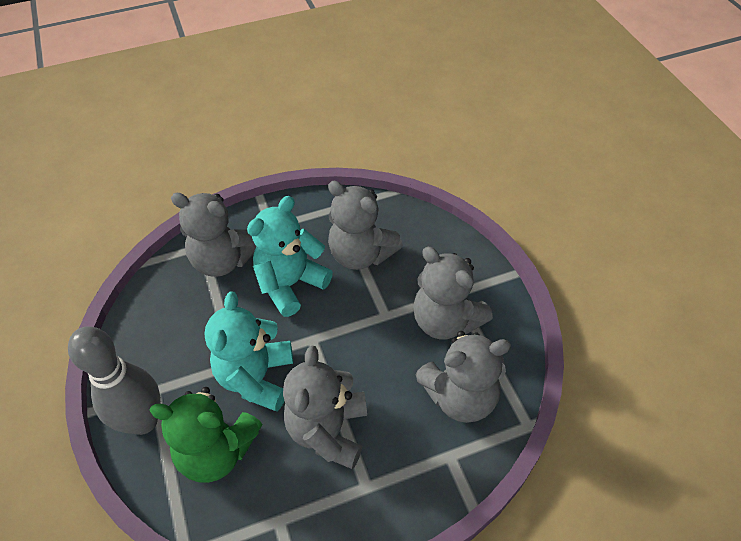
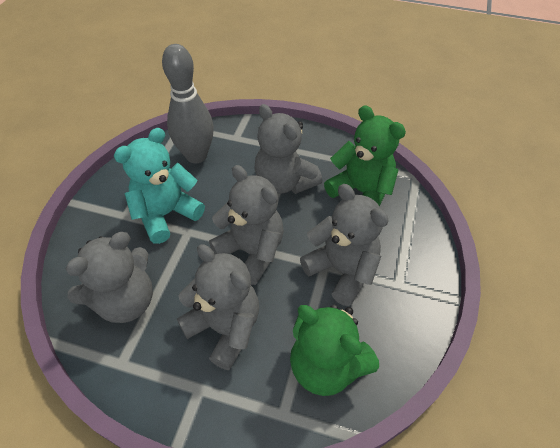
green teddy bear: 1 -> 2
turquoise teddy bear: 2 -> 1

